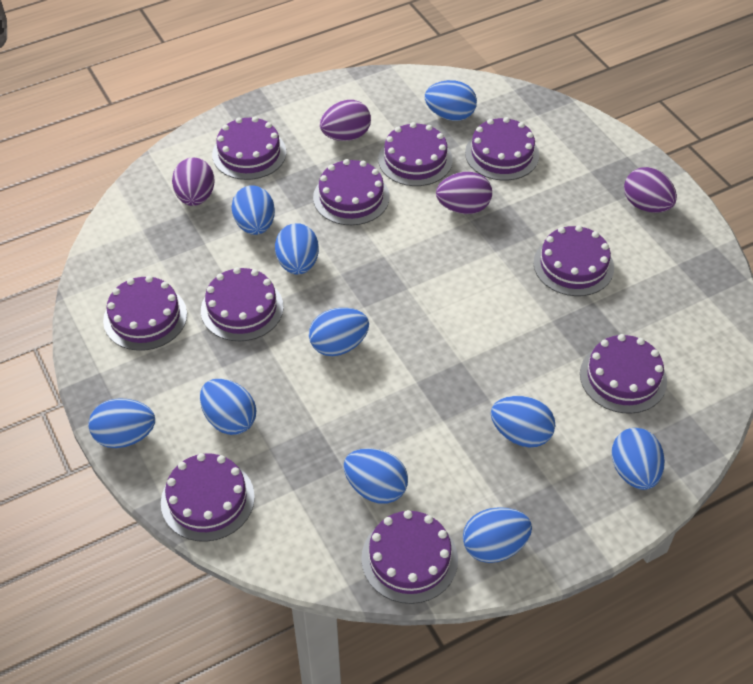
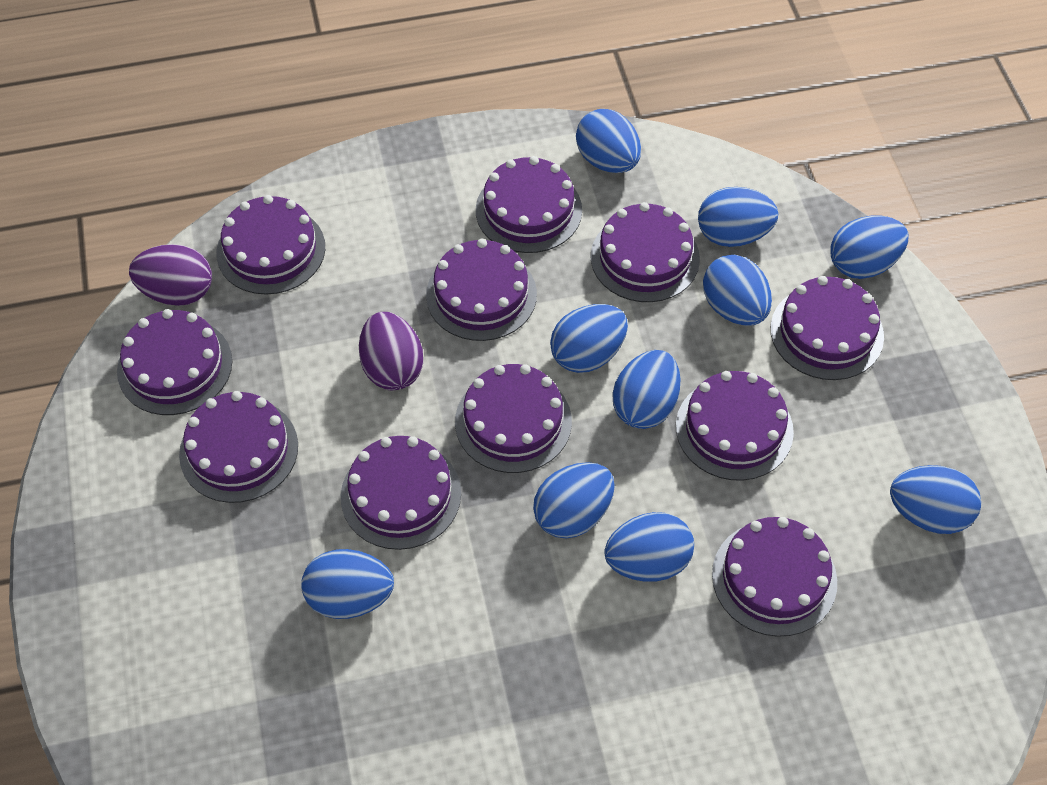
purple cake: 10 -> 11
purple egg: 4 -> 2

